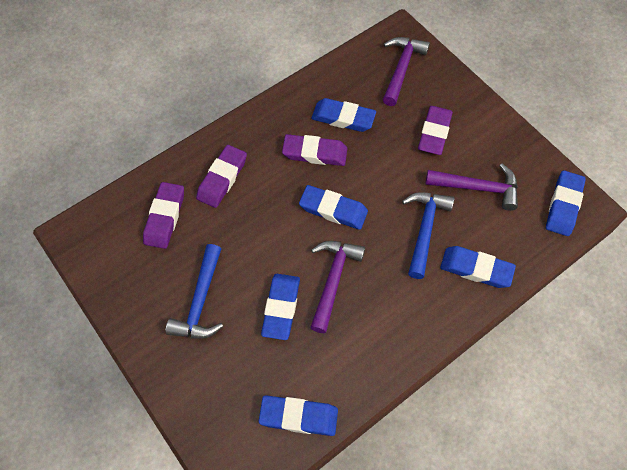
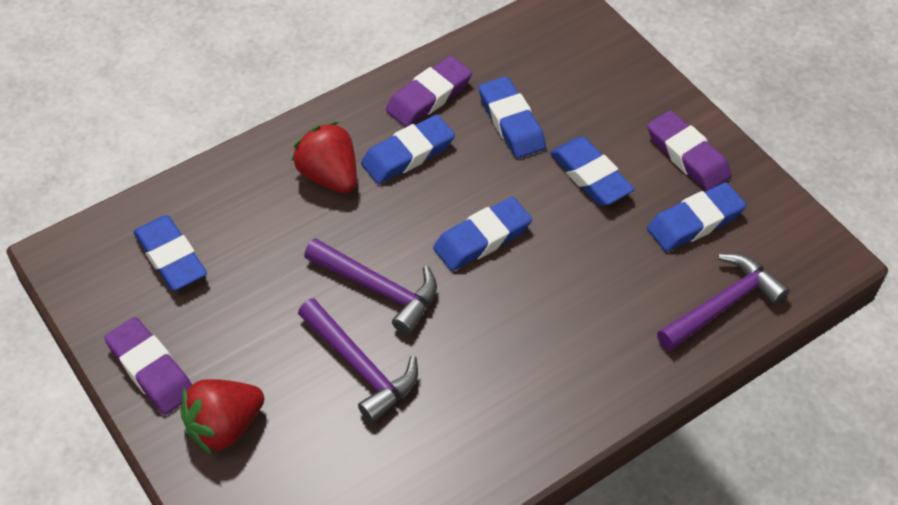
blue hammer: 2 -> 0
purple eraser: 4 -> 3
red strawberry: 0 -> 2

